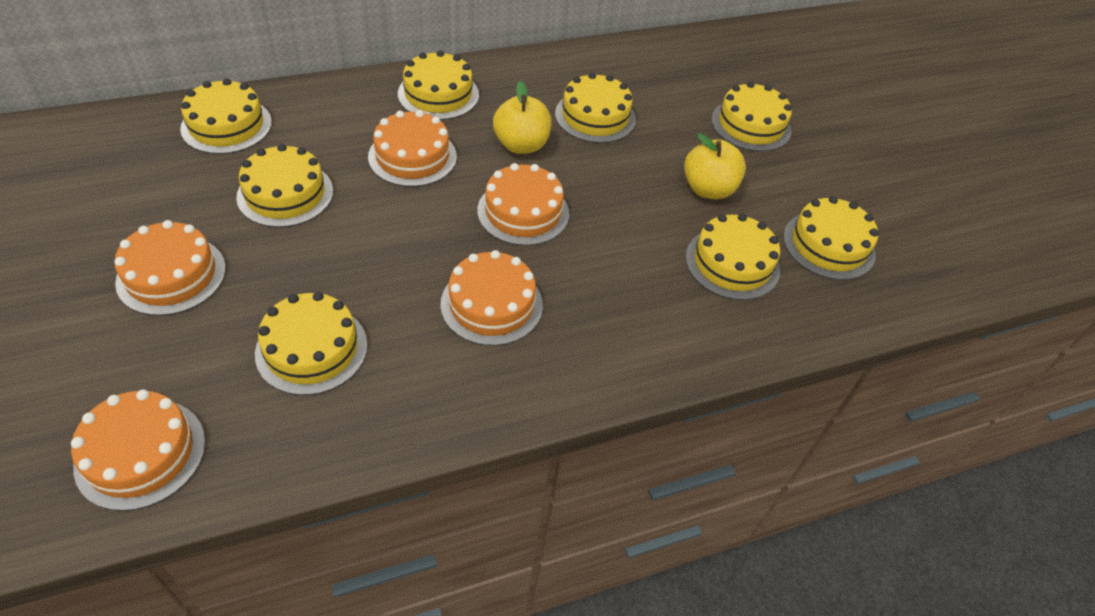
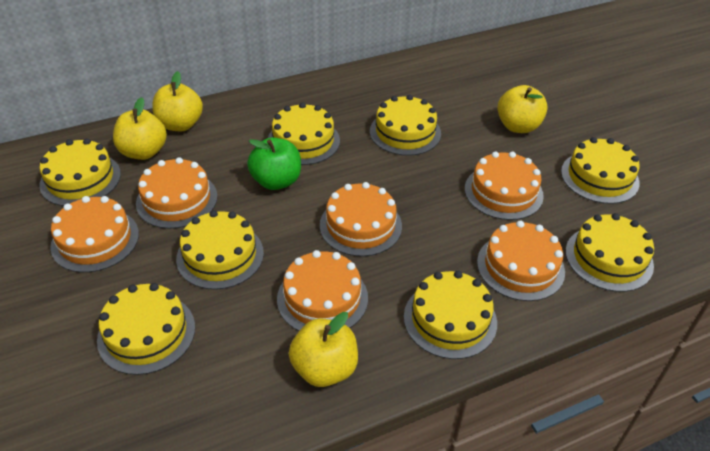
green apple: 0 -> 1
orange cake: 5 -> 6
yellow apple: 2 -> 4

